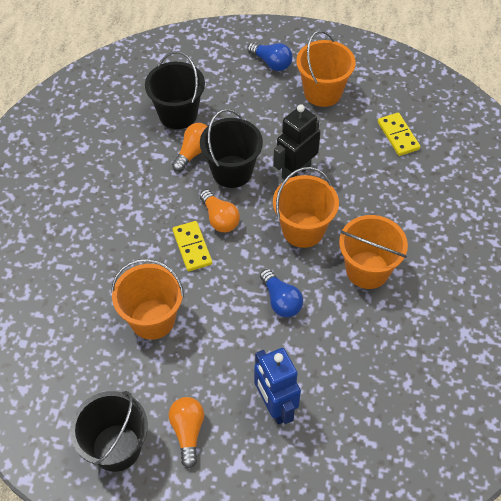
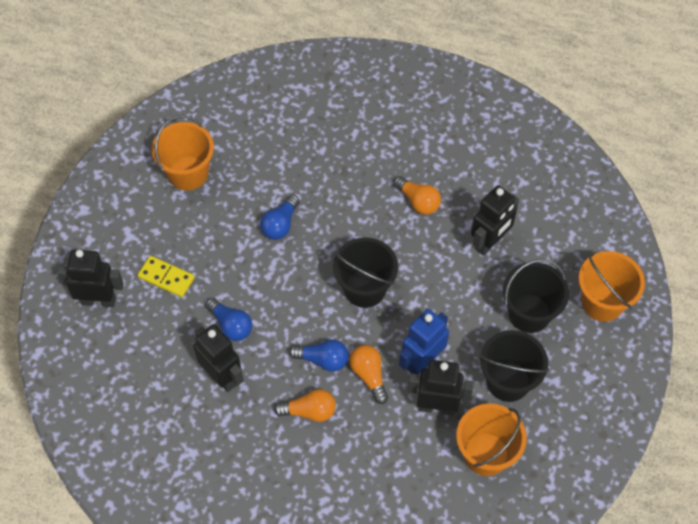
black robot: 1 -> 4
blue light bulb: 2 -> 3
orange bucket: 4 -> 3
yellow domino: 2 -> 1

